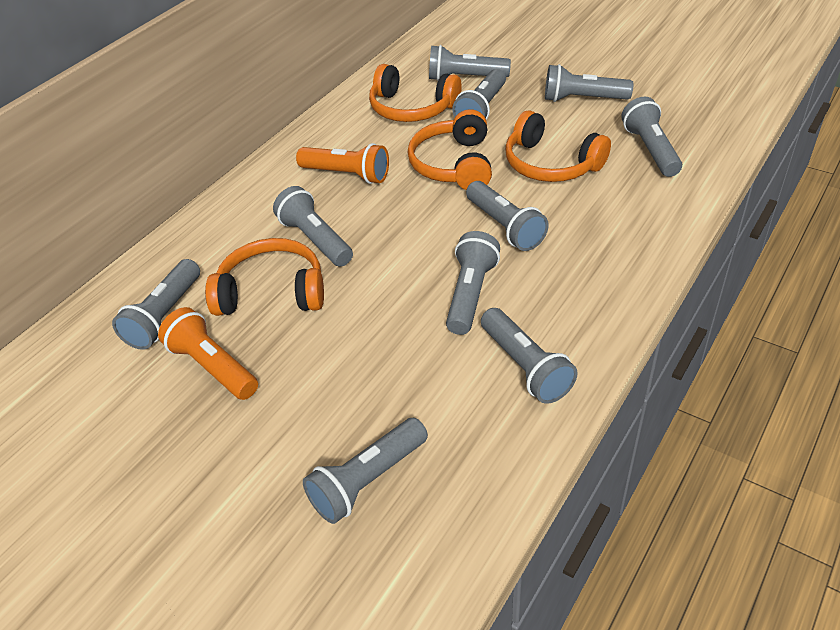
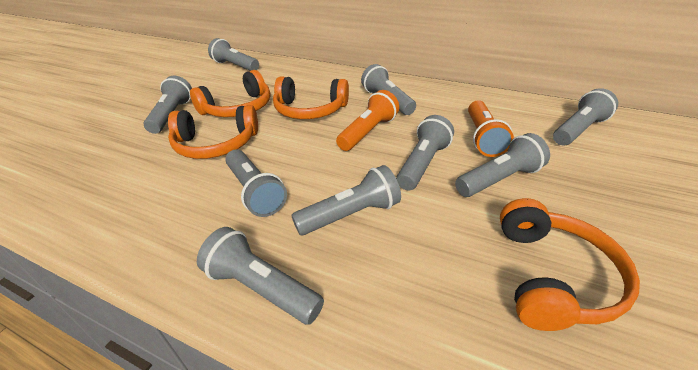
grey flashlight: 10 -> 9

